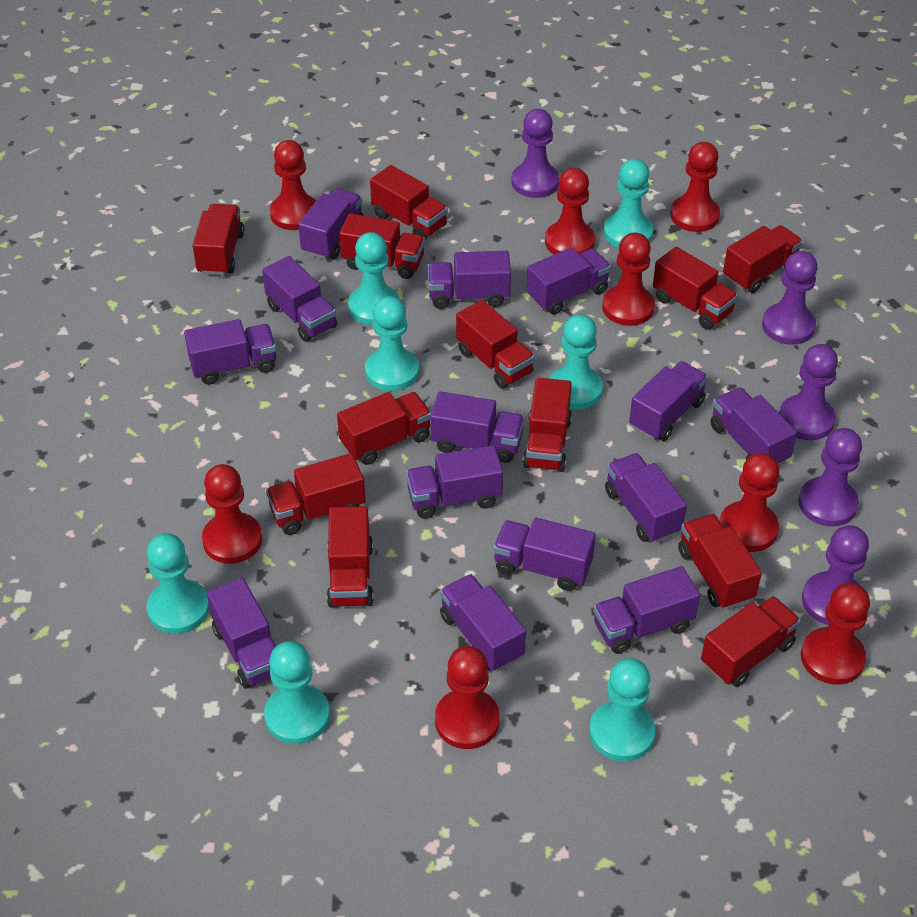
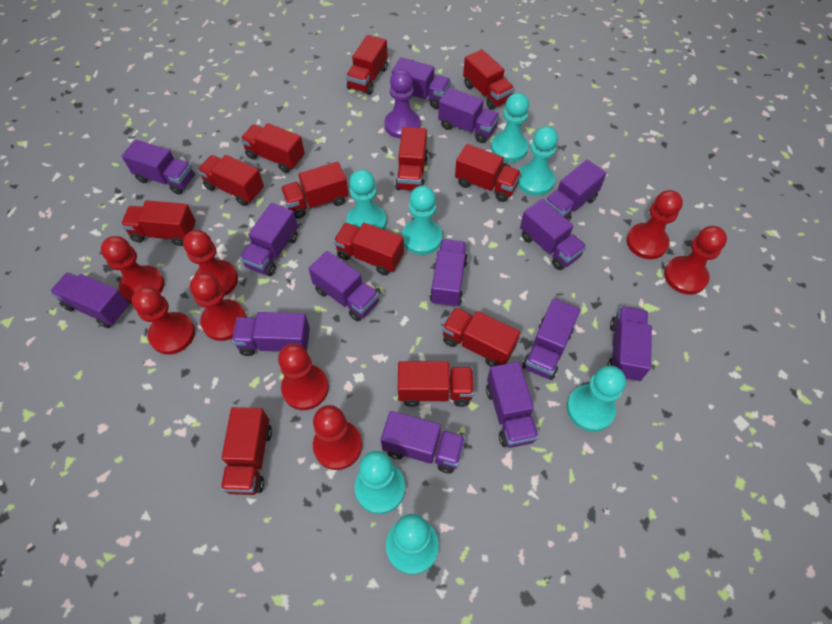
purple pawn: 5 -> 1

